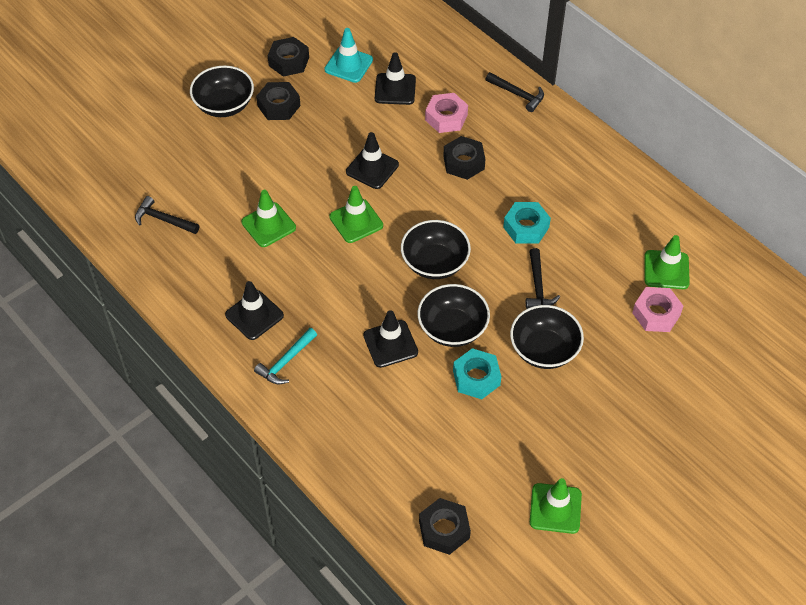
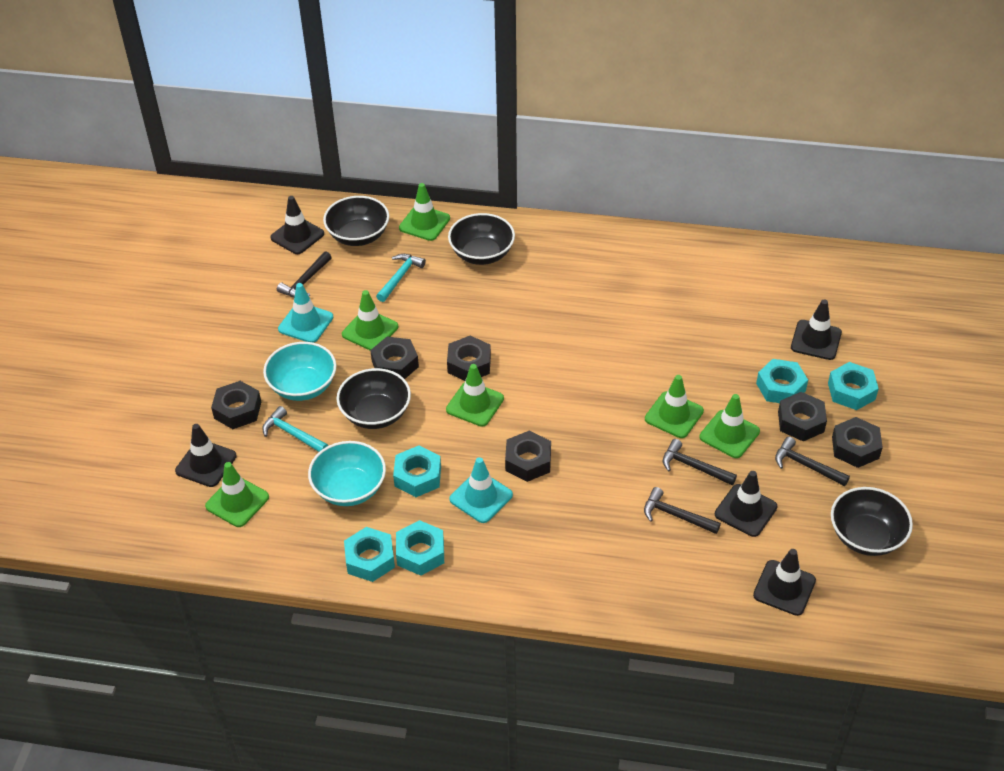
black hammer: 3 -> 4
black nut: 4 -> 6
black traffic cone: 4 -> 5
green traffic cone: 4 -> 6
pink nut: 2 -> 0
turquoise bowl: 0 -> 2
turquoise hammer: 1 -> 2
turquoise nut: 2 -> 5
turquoise traffic cone: 1 -> 2

